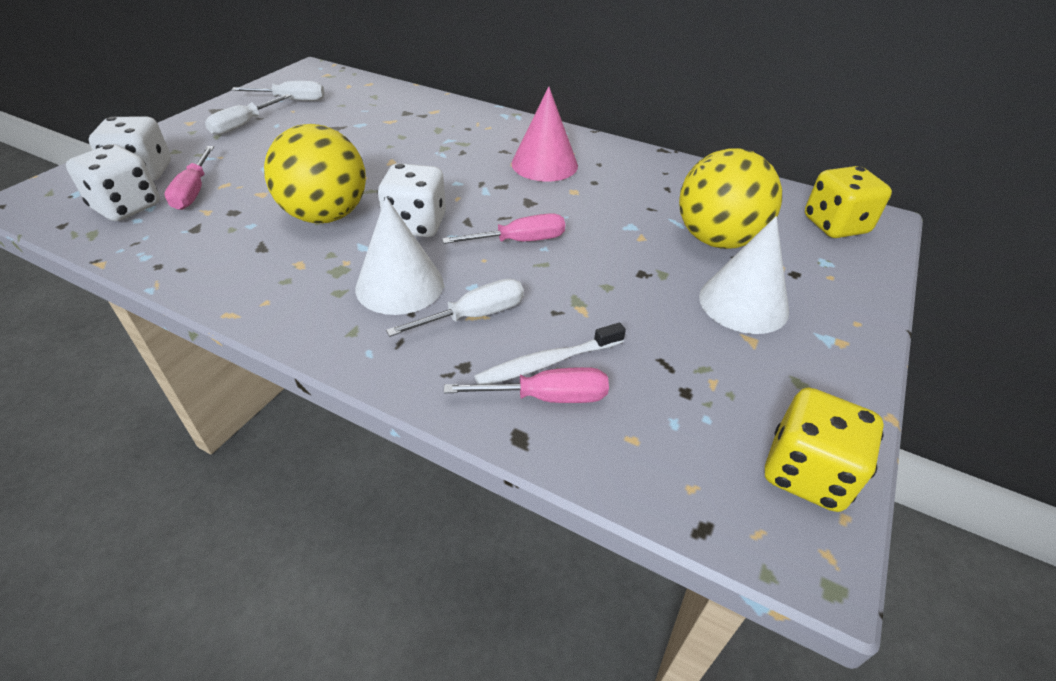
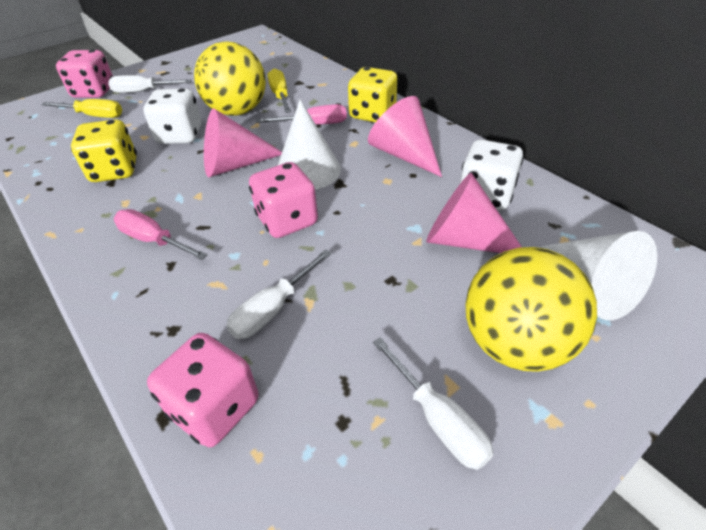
pink cone: 1 -> 3
pink dice: 0 -> 3
pink screwdriver: 3 -> 2
white dice: 3 -> 2
white toothbrush: 1 -> 0
yellow screwdriver: 0 -> 2

